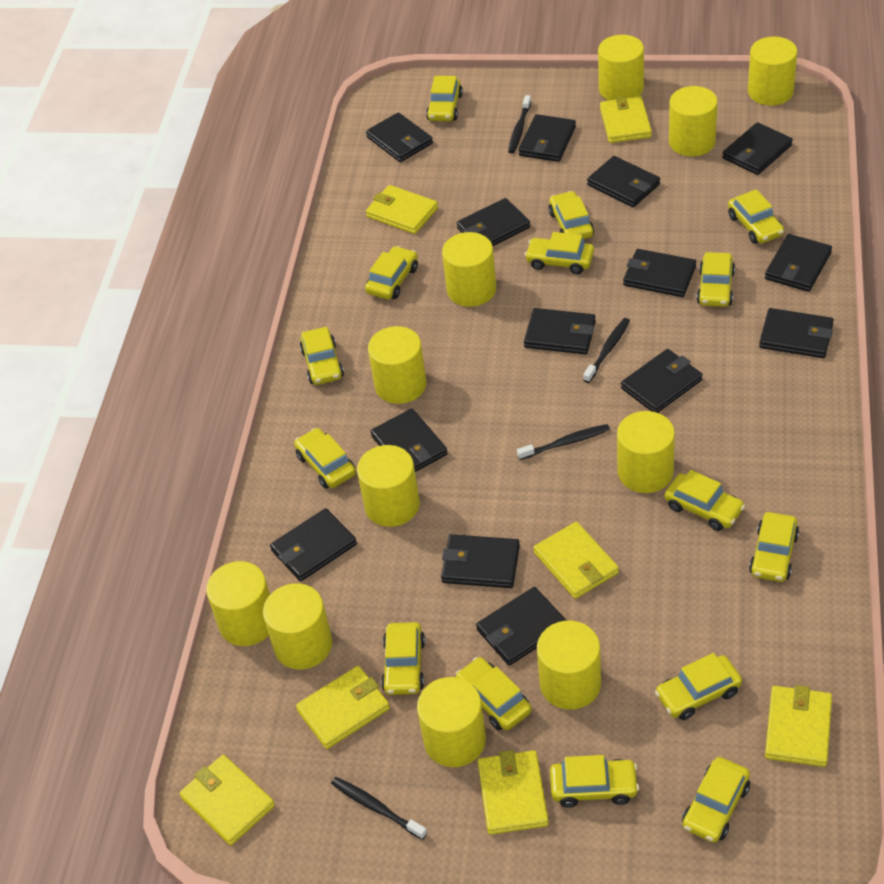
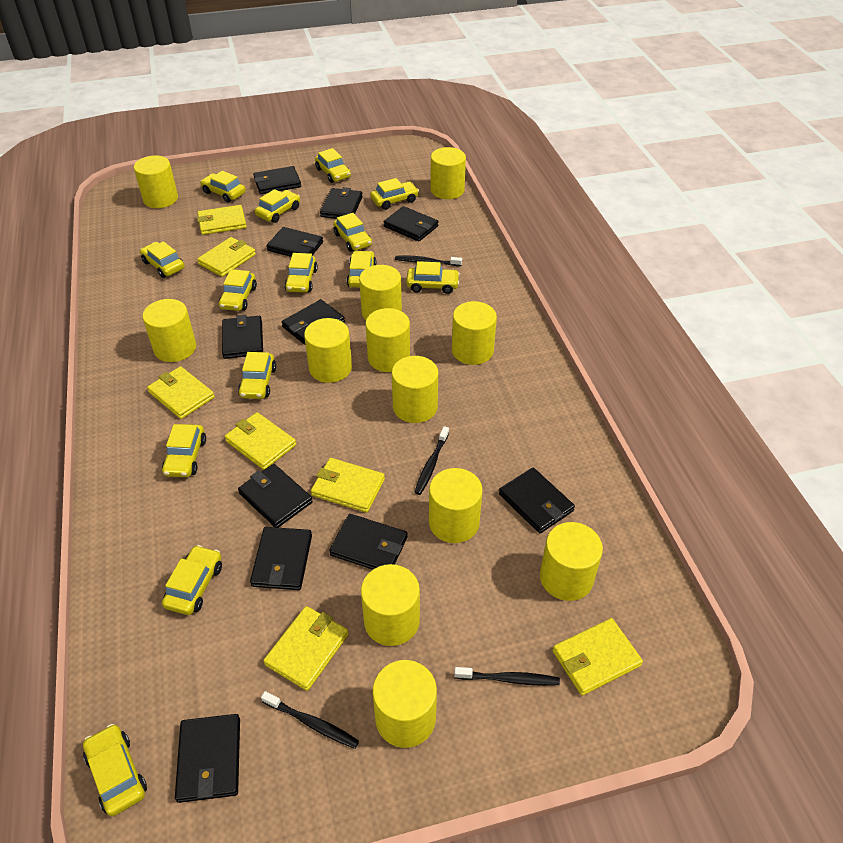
black wallet: 14 -> 11
yellow car: 15 -> 14
yellow cylinder: 11 -> 12

